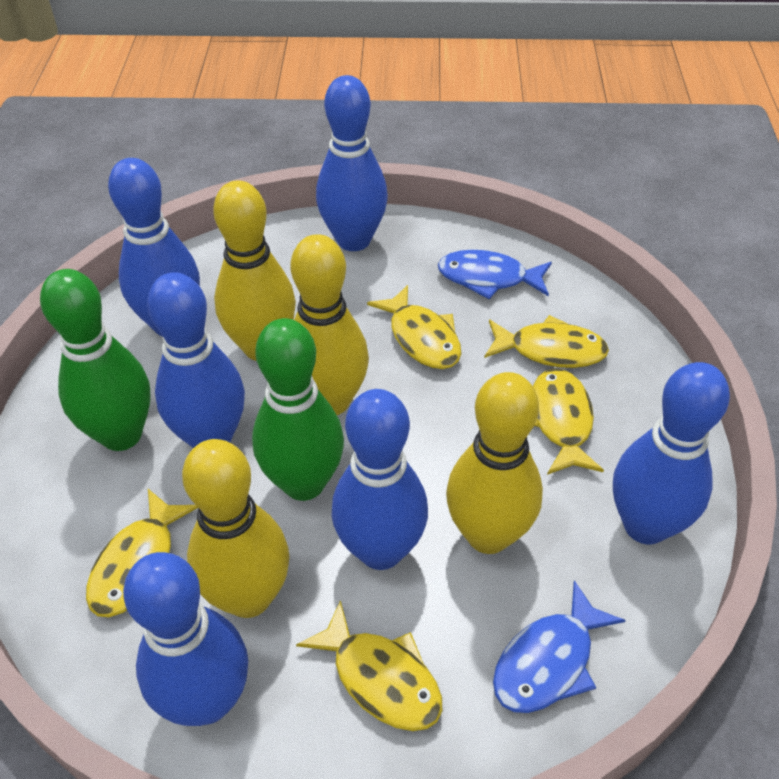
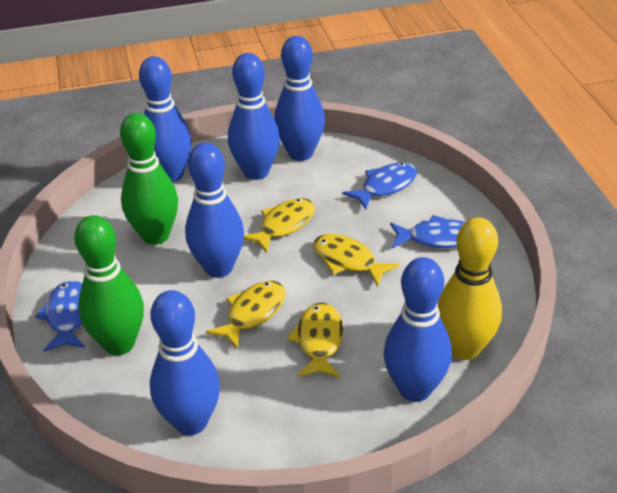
blue fish: 2 -> 3
yellow bowling pin: 4 -> 1
yellow fish: 5 -> 4

